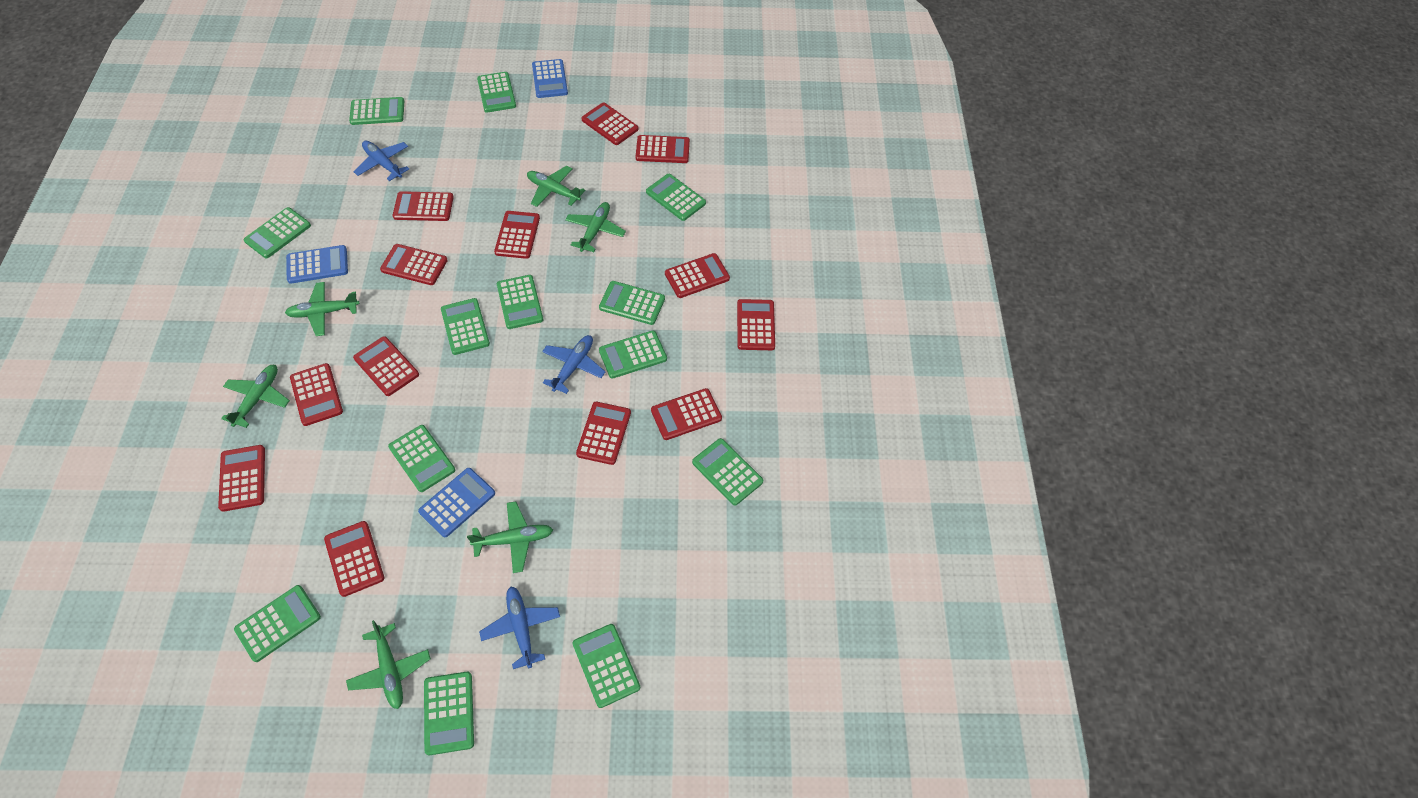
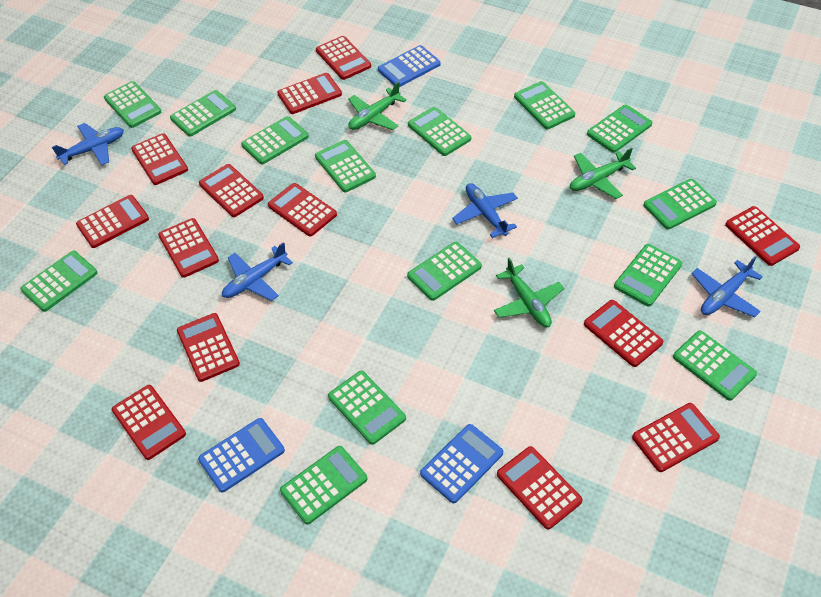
blue plane: 3 -> 4
green calculator: 13 -> 14
green plane: 6 -> 3

